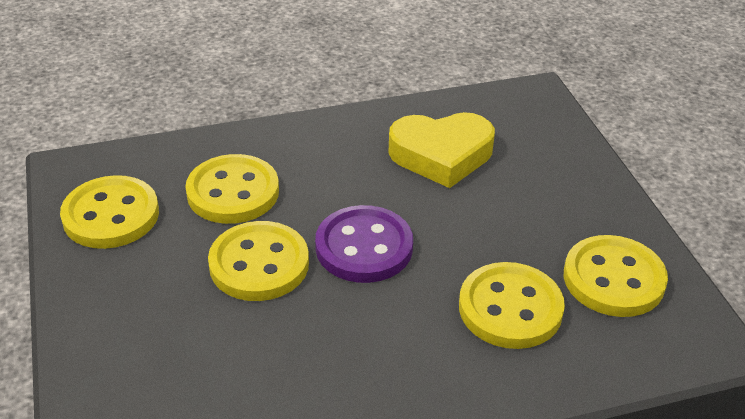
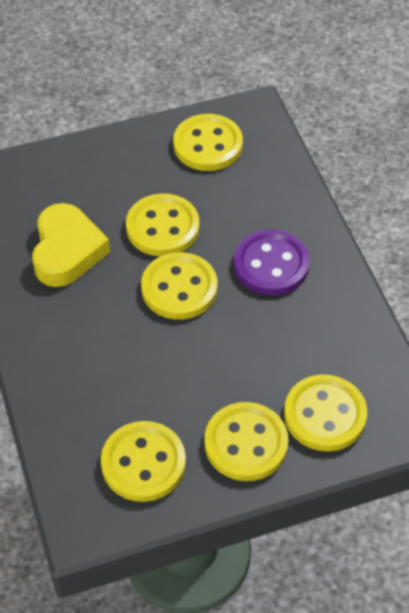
yellow button: 5 -> 6

